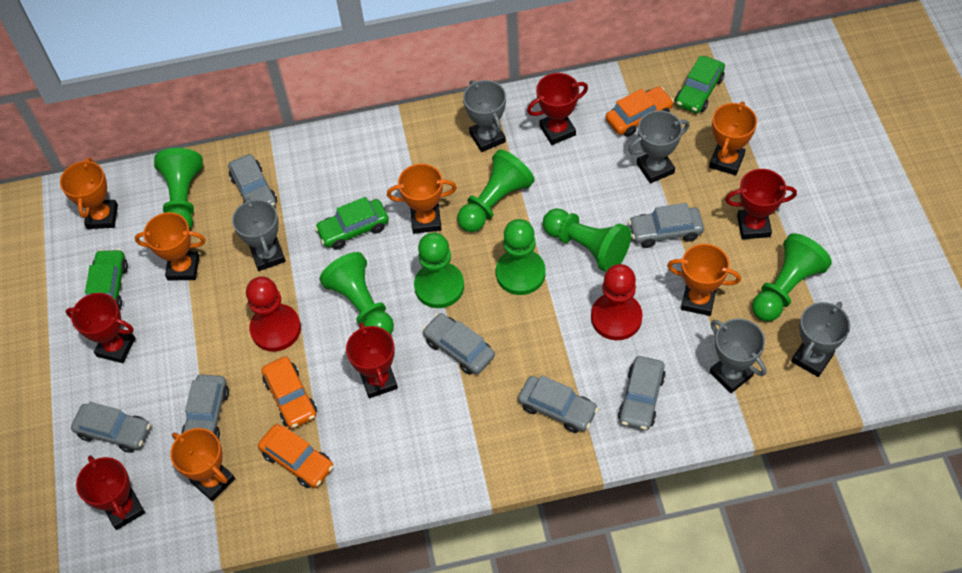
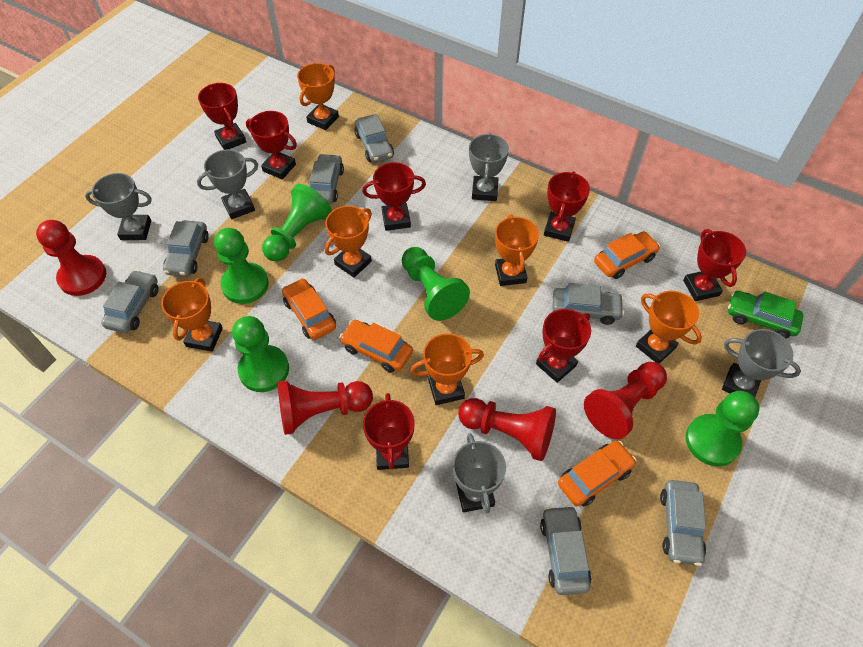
green car: 3 -> 1
green pawn: 7 -> 5
orange car: 3 -> 4
red pawn: 2 -> 4
red trophy: 5 -> 7

